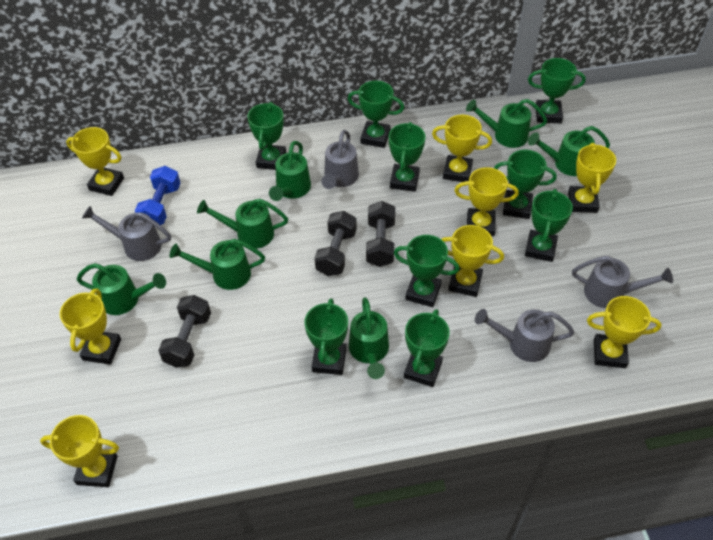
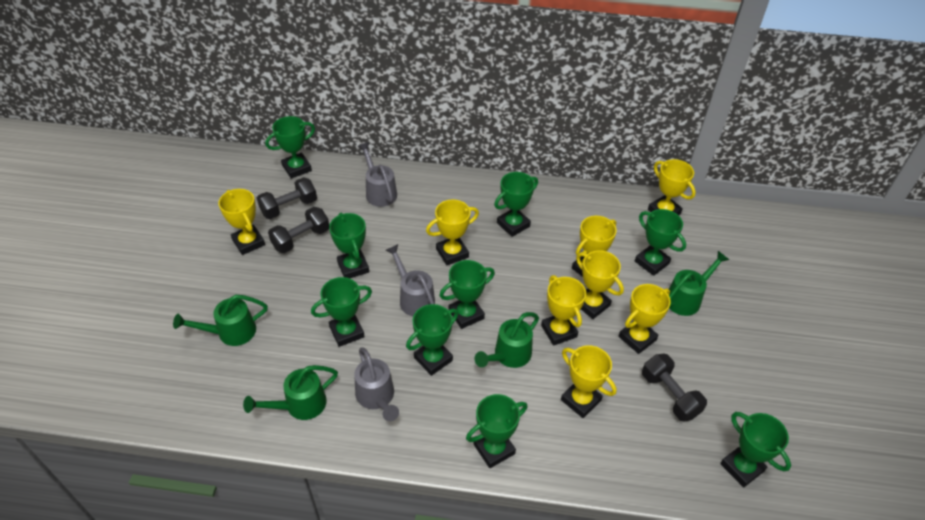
blue dumbbell: 1 -> 0
green watering can: 7 -> 4
grey watering can: 4 -> 3

